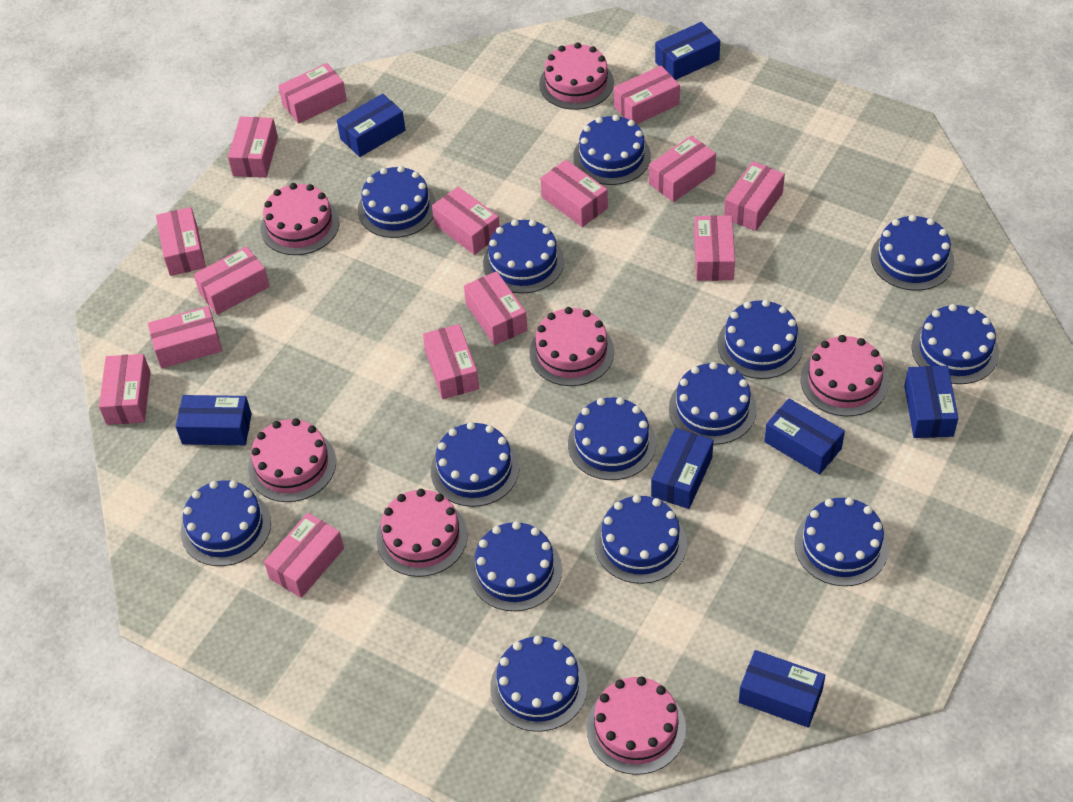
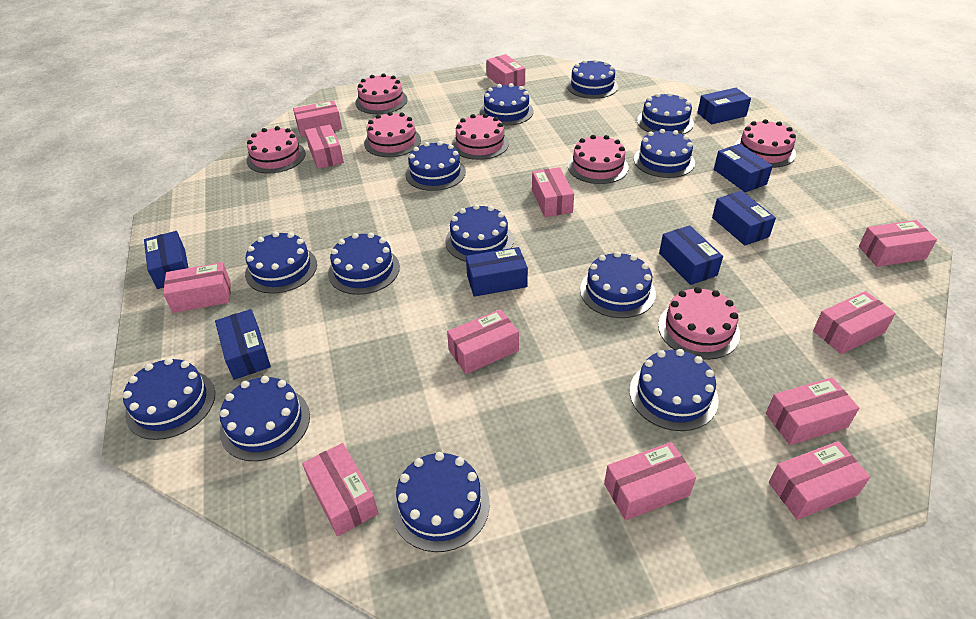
blue cake: 14 -> 13
pink box: 15 -> 12

